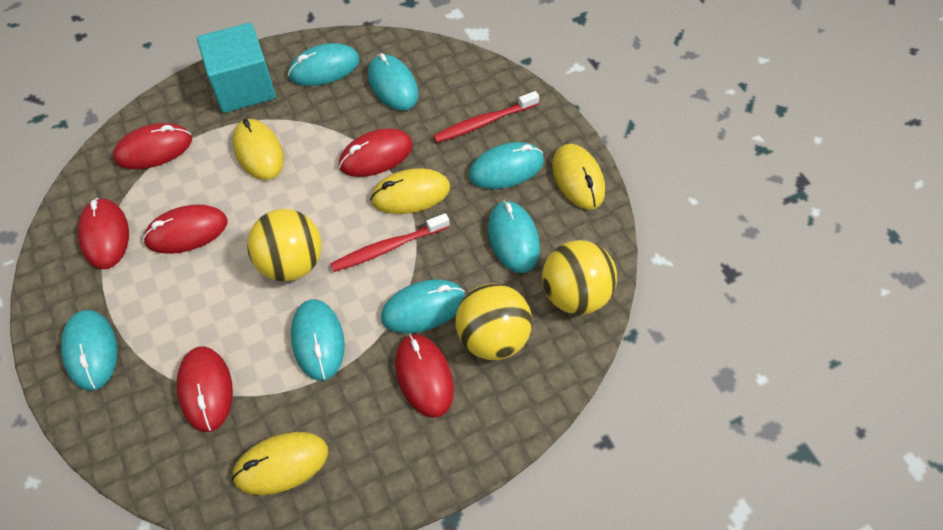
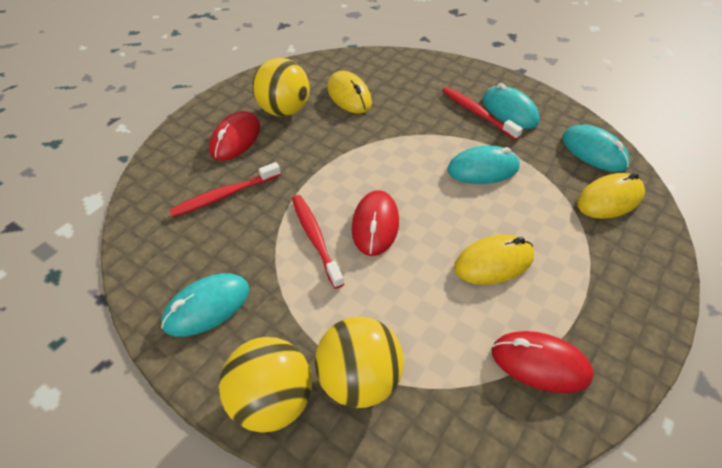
red mouse: 6 -> 3
red toothbrush: 2 -> 3
turquoise cube: 1 -> 0
turquoise mouse: 7 -> 4
yellow mouse: 4 -> 3

